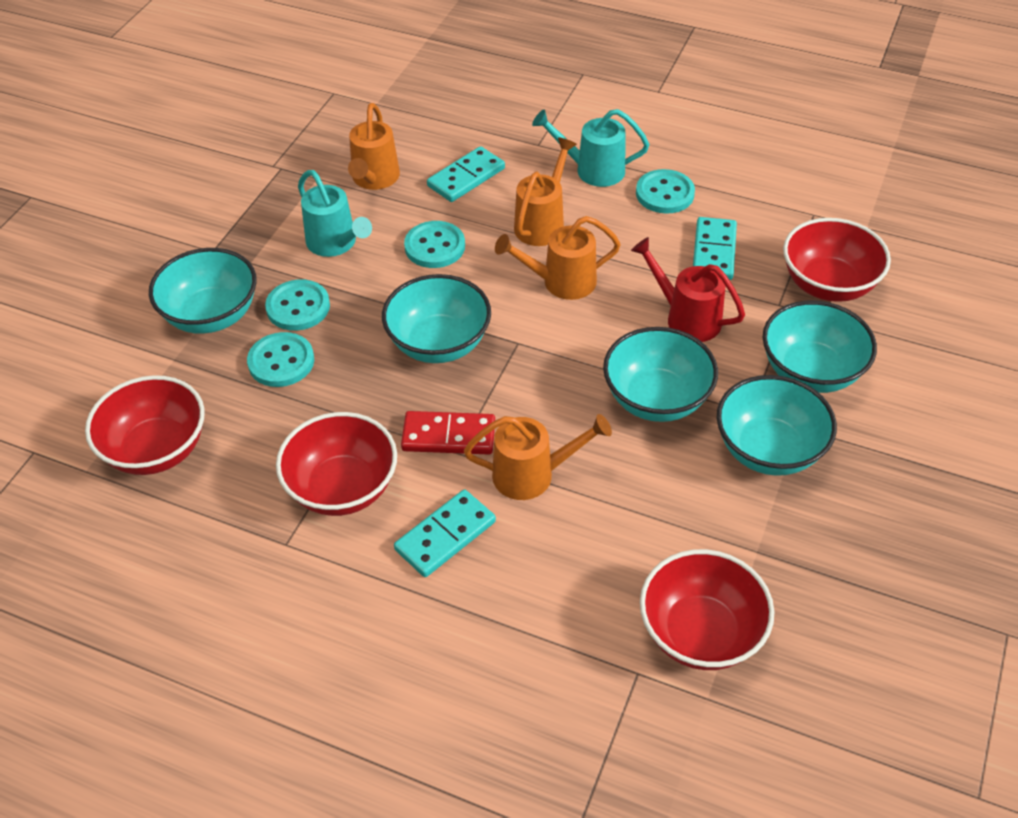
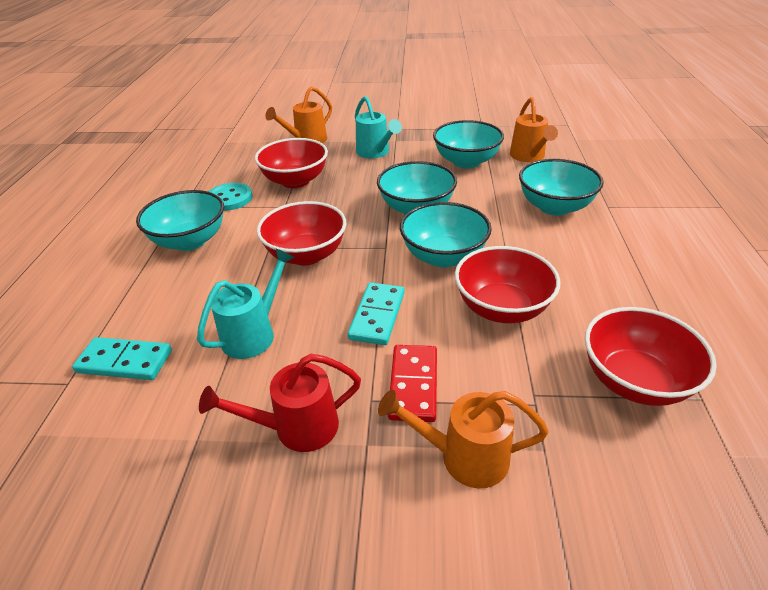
orange watering can: 4 -> 3
turquoise button: 4 -> 1
turquoise domino: 3 -> 2

